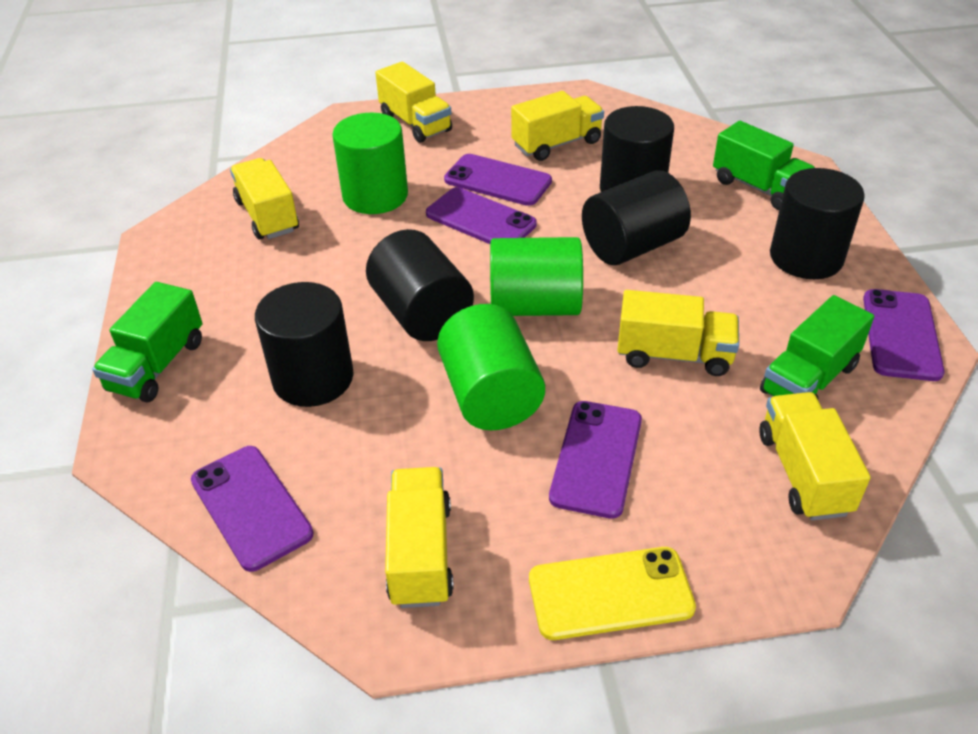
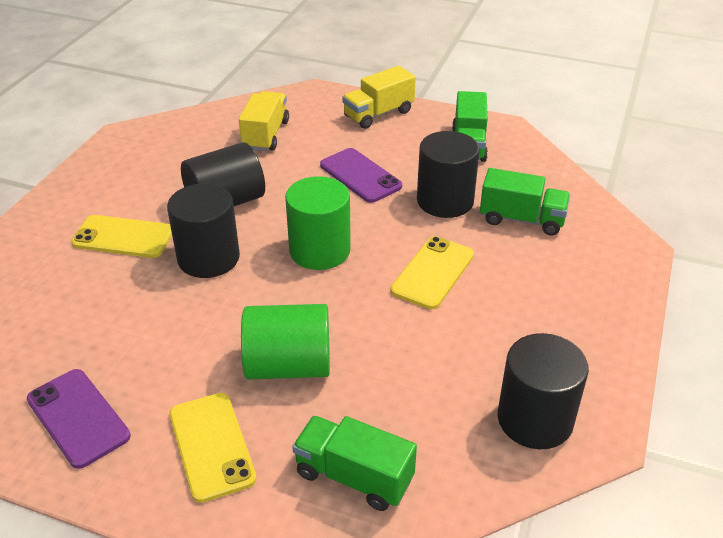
black cylinder: 5 -> 4
green cylinder: 3 -> 2
purple phone: 5 -> 2
yellow phone: 1 -> 3
yellow truck: 6 -> 2

